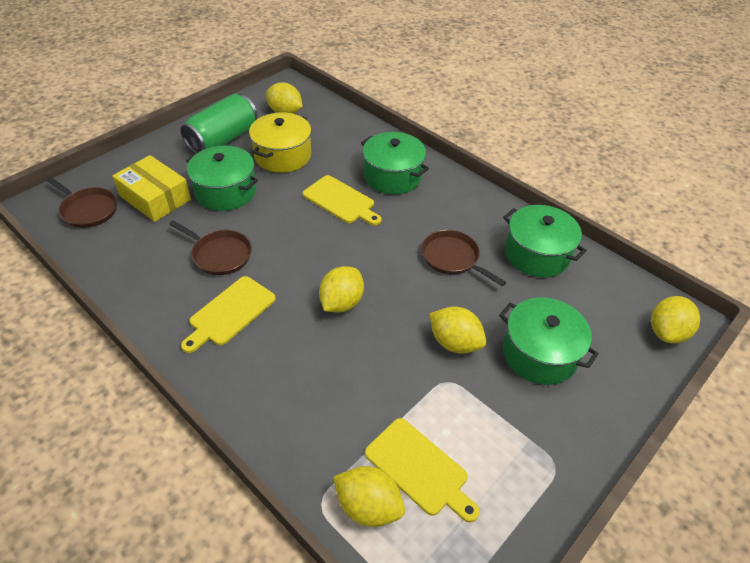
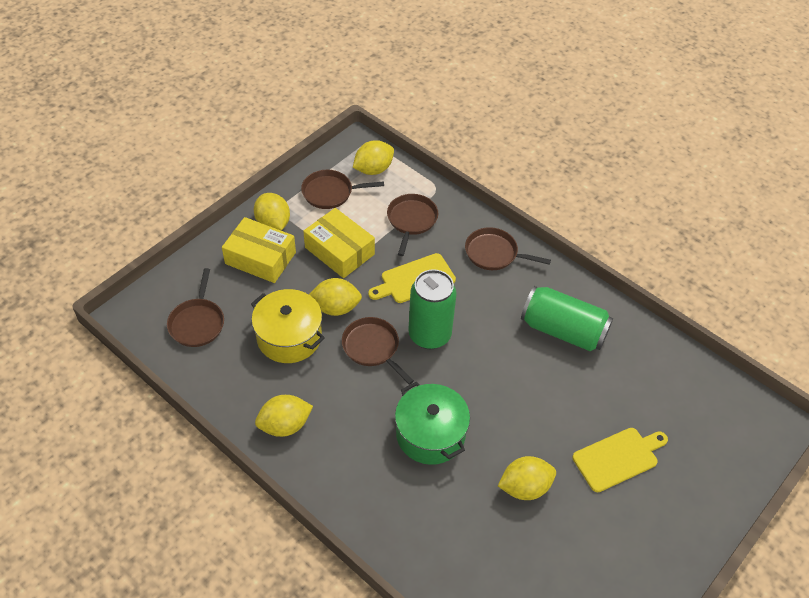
brown pan: 3 -> 5
green can: 1 -> 2
green pot: 4 -> 1
yellow box: 1 -> 2
yellow cutting board: 3 -> 2

